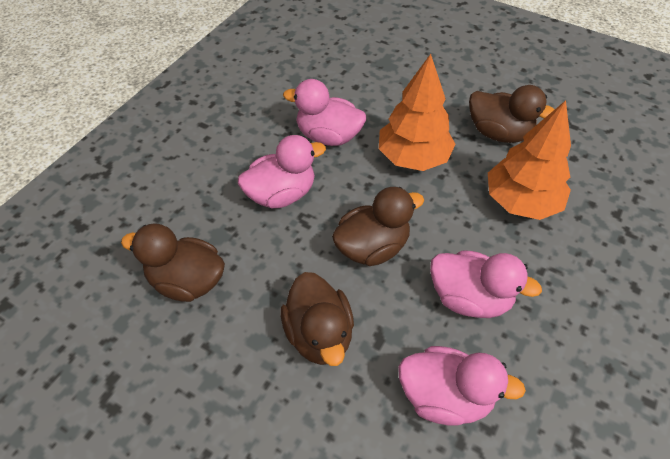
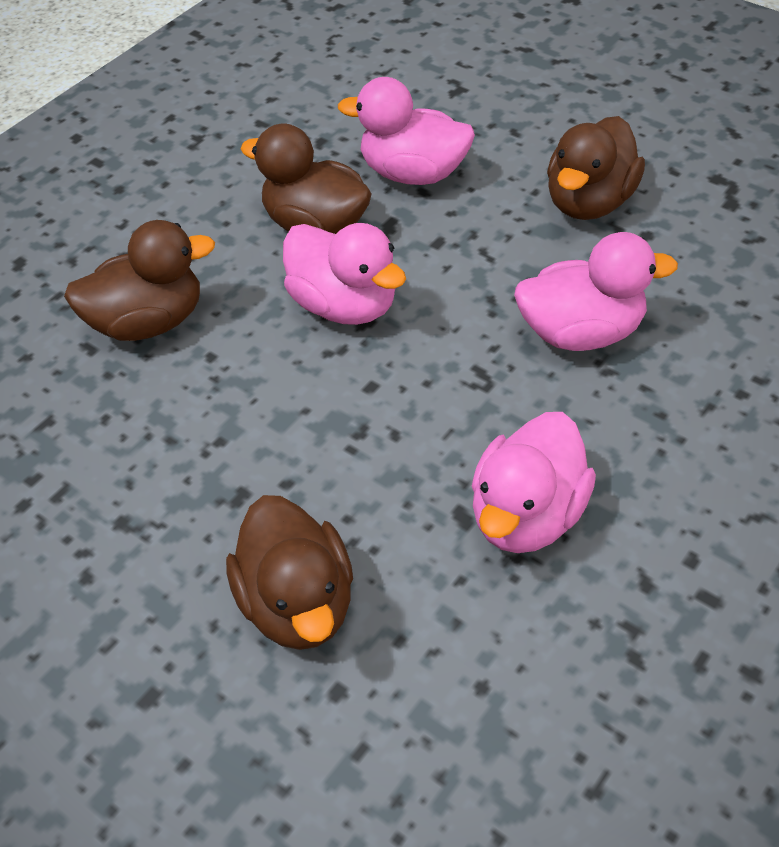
orange tree: 2 -> 0

